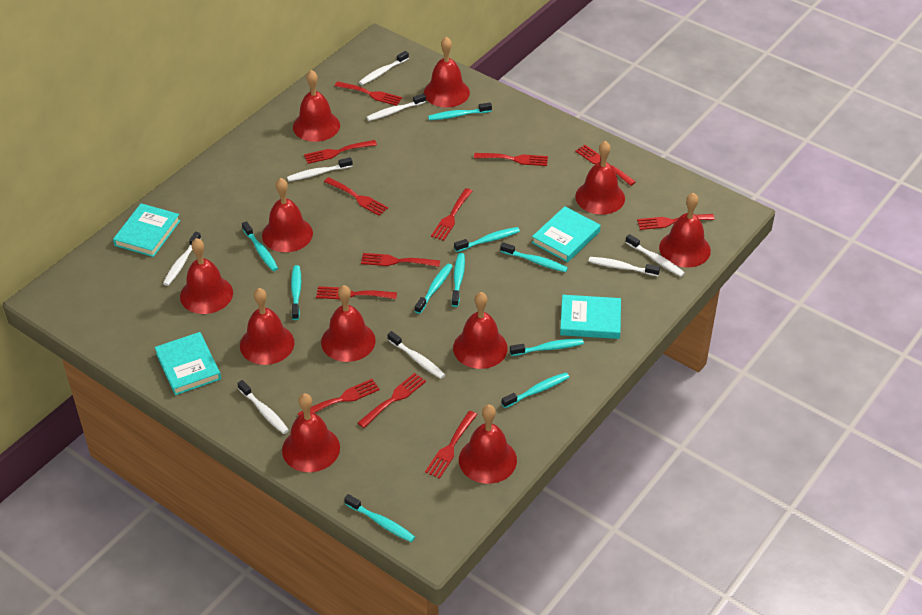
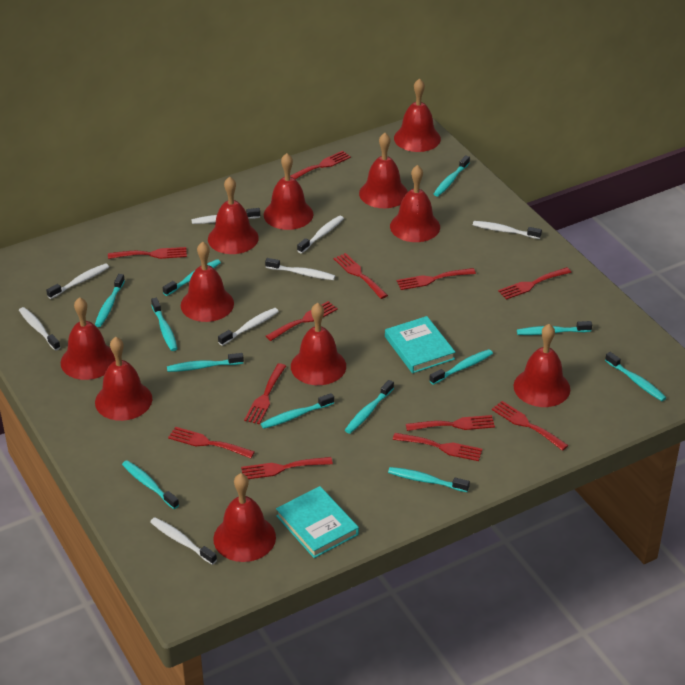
turquoise book: 4 -> 2
turquoise toothbrush: 10 -> 12

